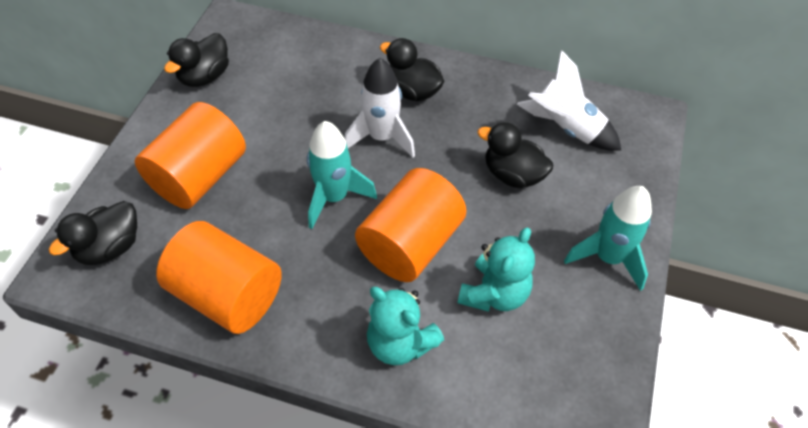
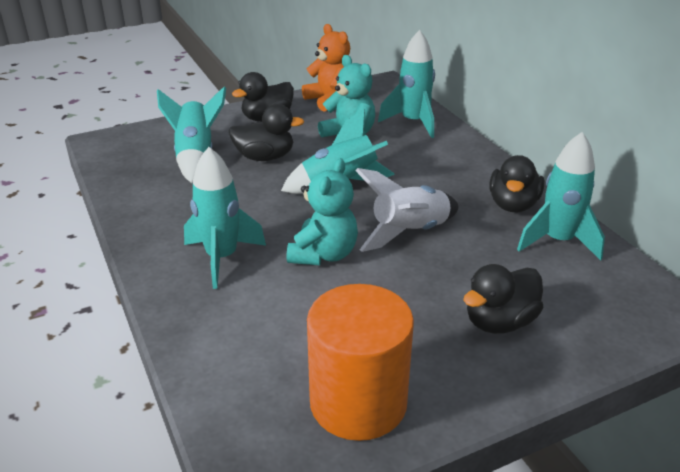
orange cylinder: 3 -> 1
orange teddy bear: 0 -> 1
turquoise rocket: 2 -> 5
white rocket: 2 -> 1

